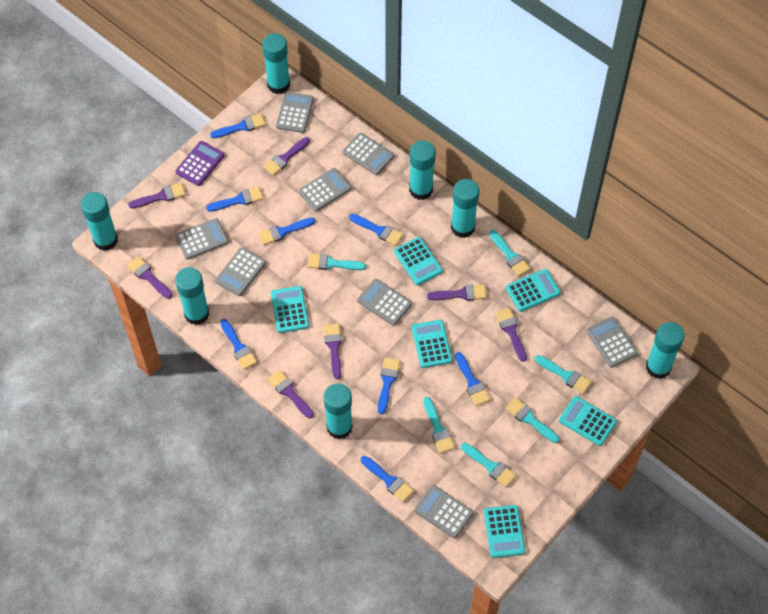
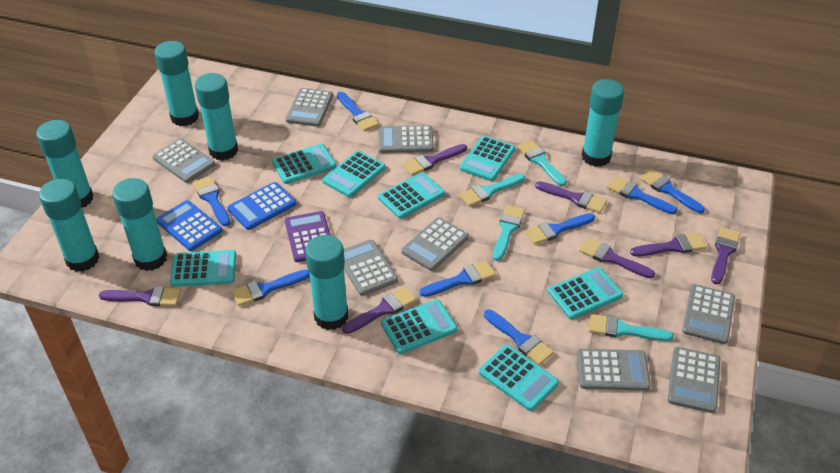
blue calculator: 0 -> 2
turquoise brush: 6 -> 4
turquoise calculator: 6 -> 8

